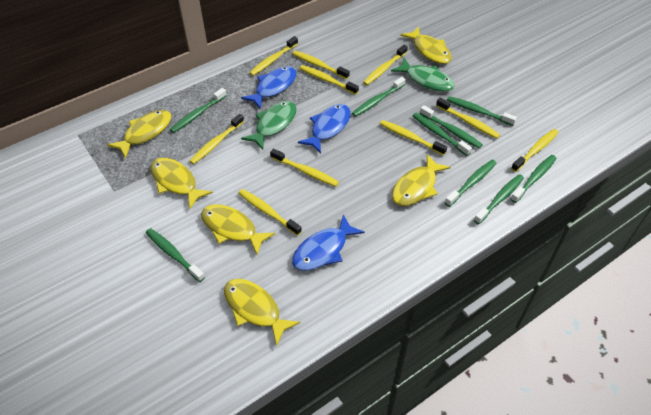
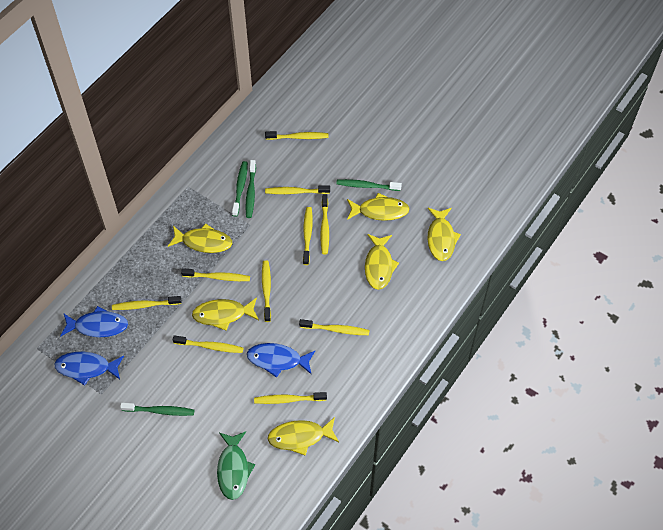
green fish: 2 -> 1
green toothbrush: 9 -> 4

